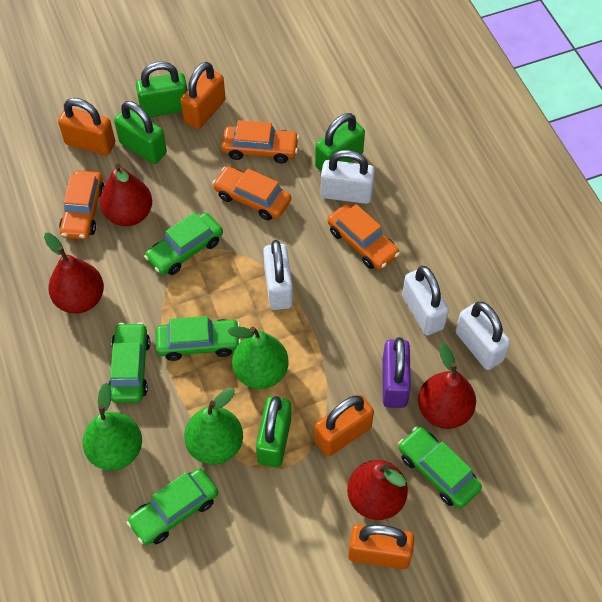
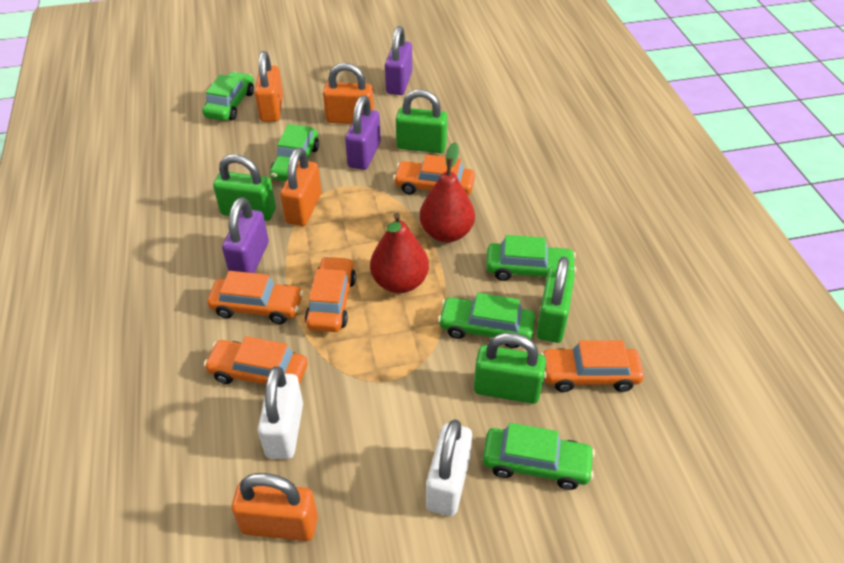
green pear: 3 -> 0
orange car: 4 -> 5
purple padlock: 1 -> 3
red pear: 4 -> 2
white padlock: 4 -> 2

